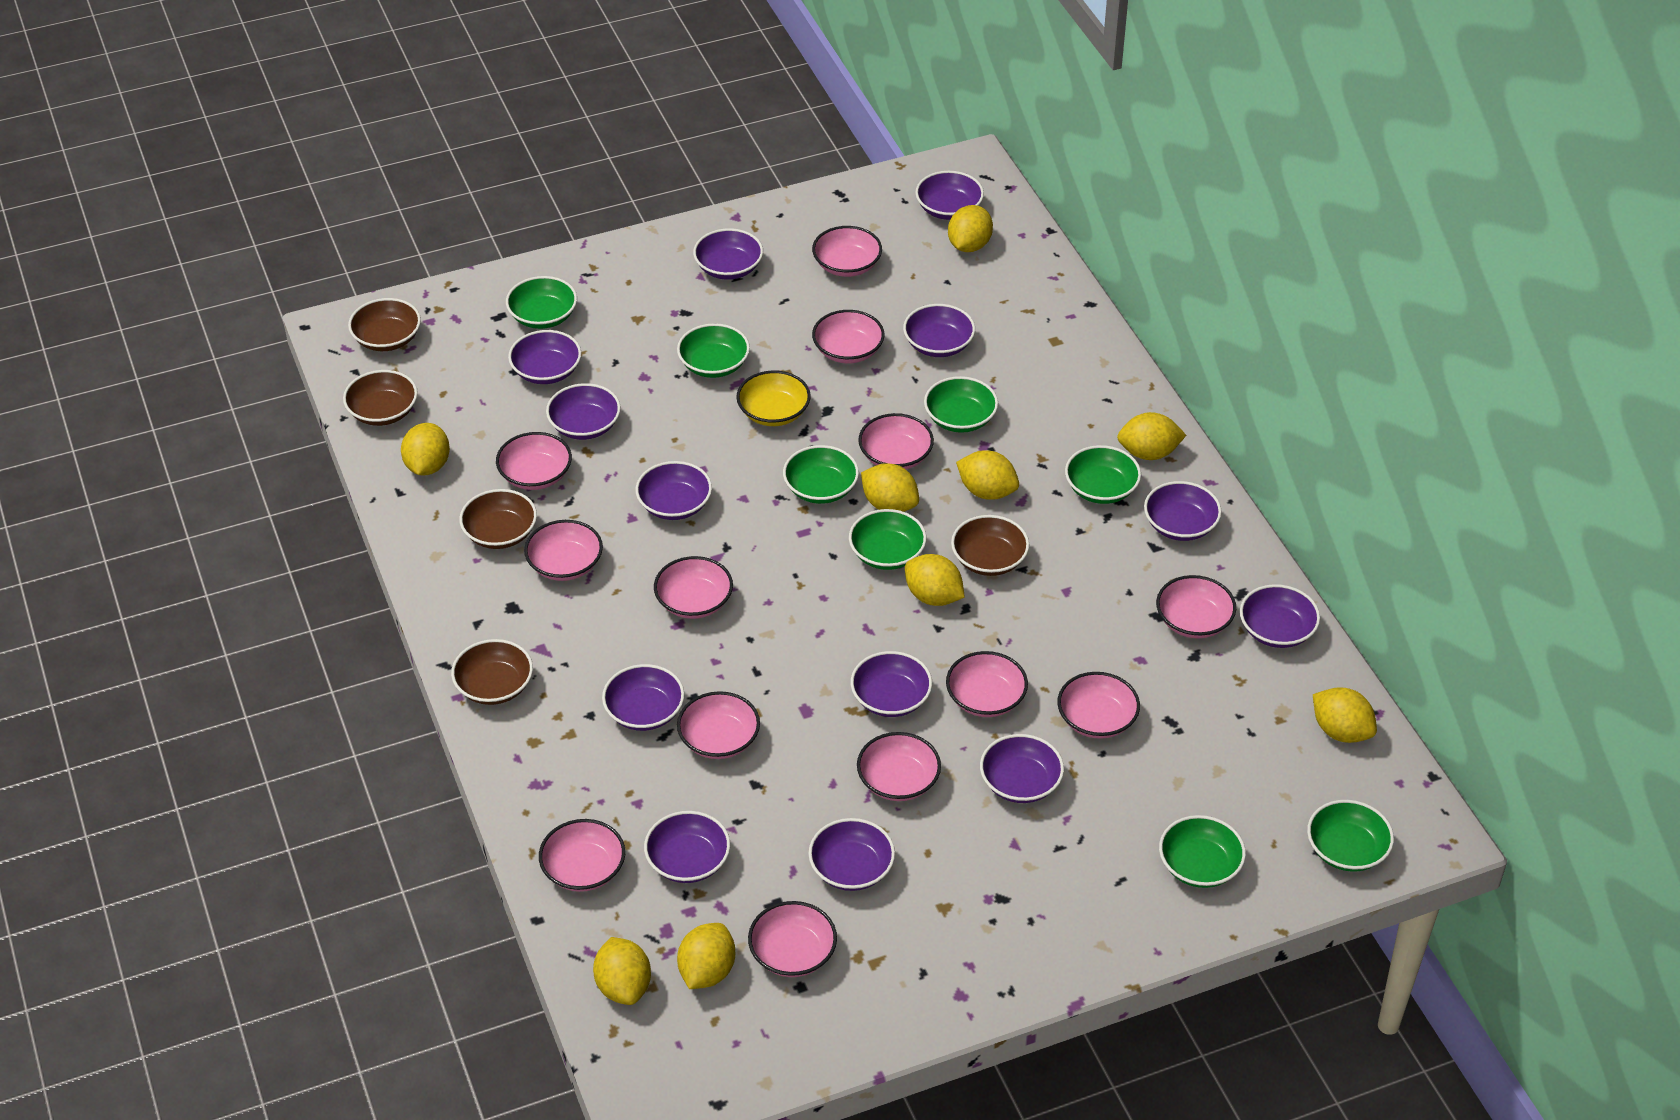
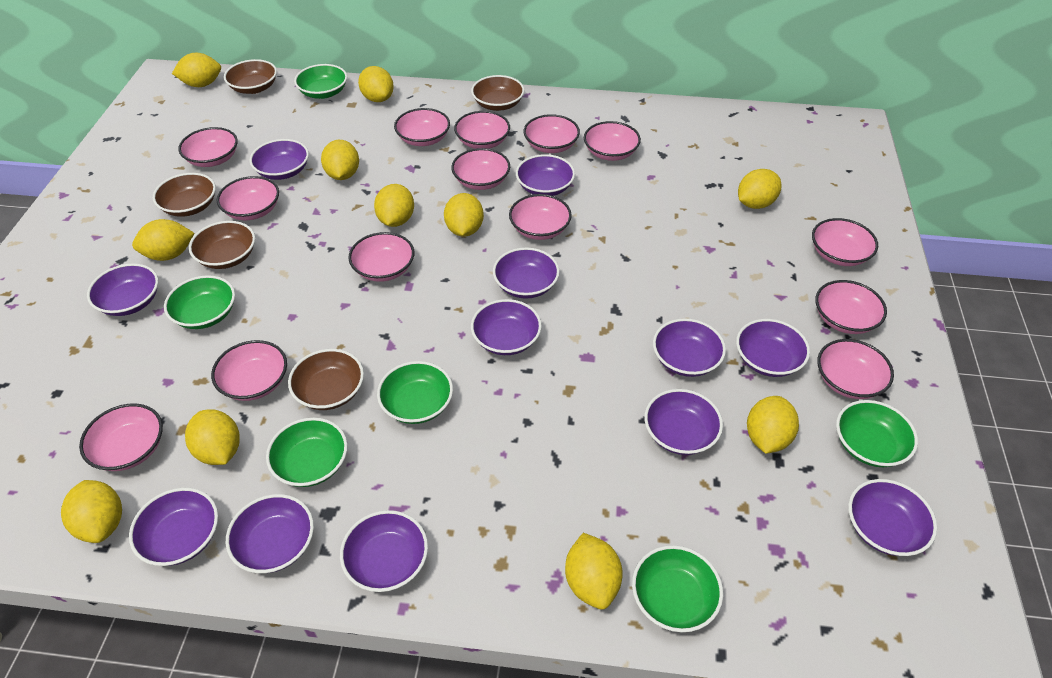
green bowl: 8 -> 6
pink bowl: 13 -> 14
purple bowl: 13 -> 12
yellow bowl: 1 -> 0
yellow lemon: 9 -> 11

